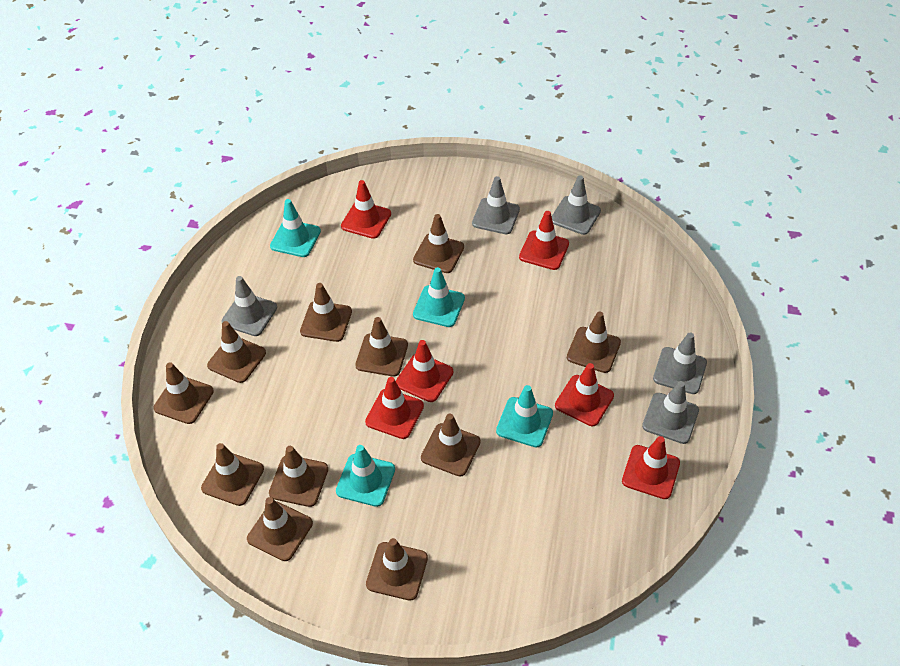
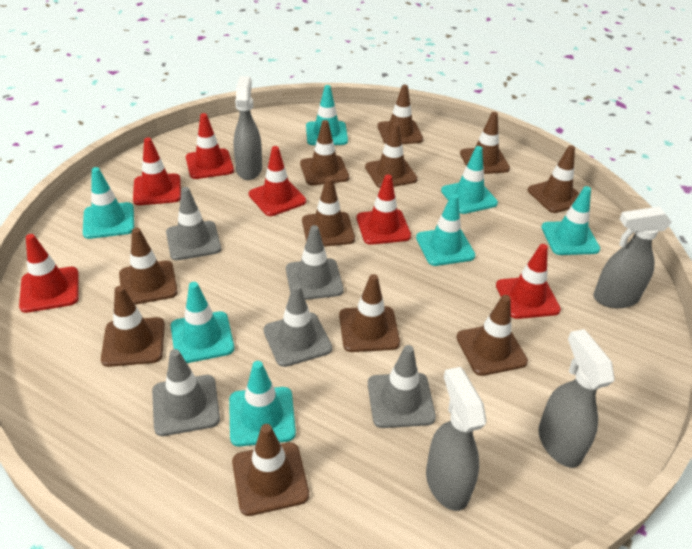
grey spray bottle: 0 -> 4
turquoise traffic cone: 4 -> 7

